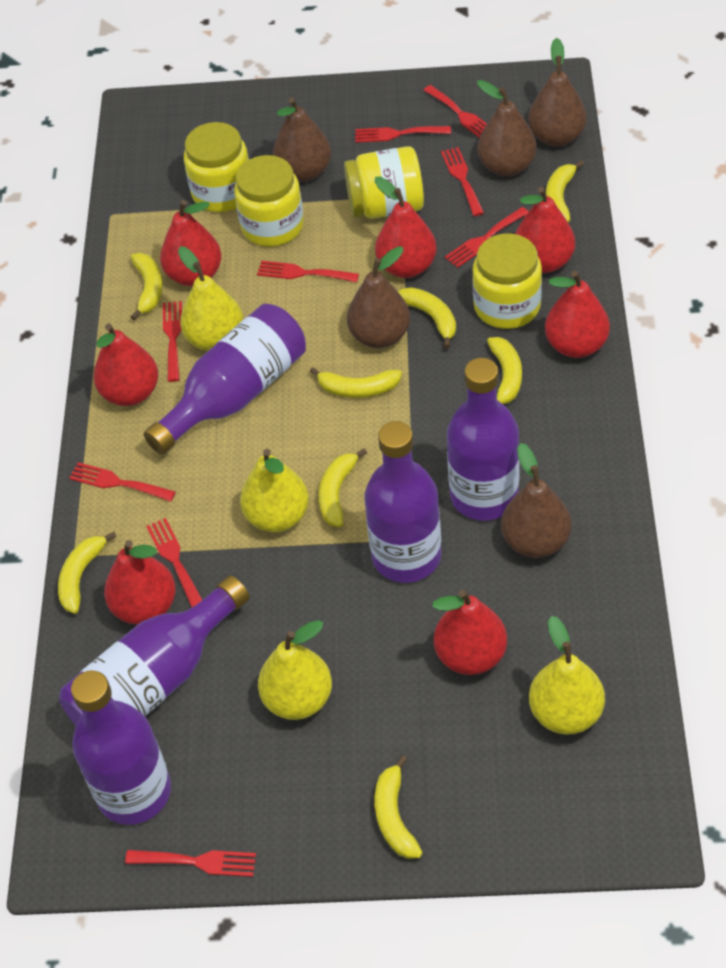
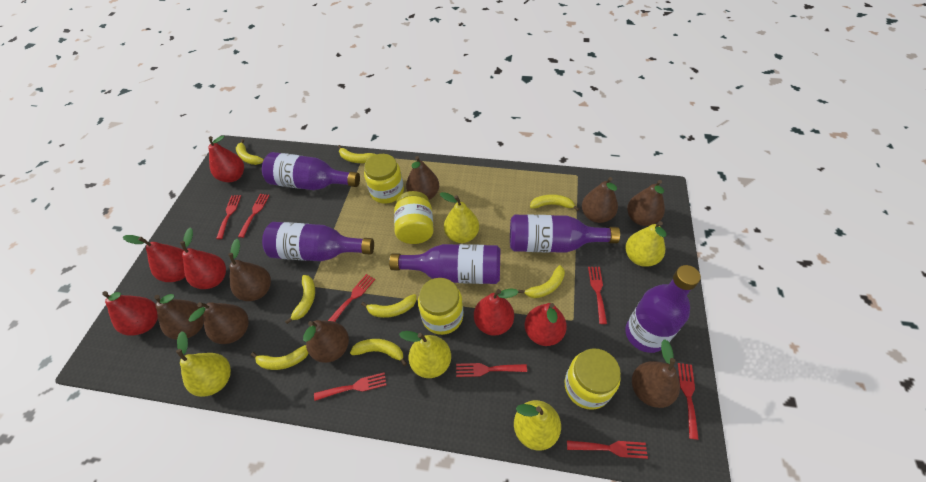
brown pear: 5 -> 8
red fork: 9 -> 8
red pear: 7 -> 6
yellow pear: 4 -> 5

